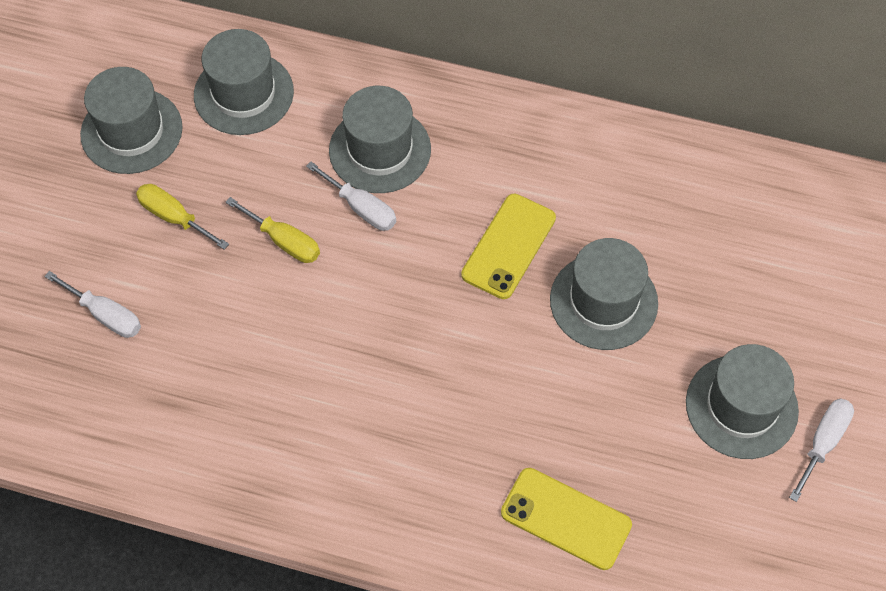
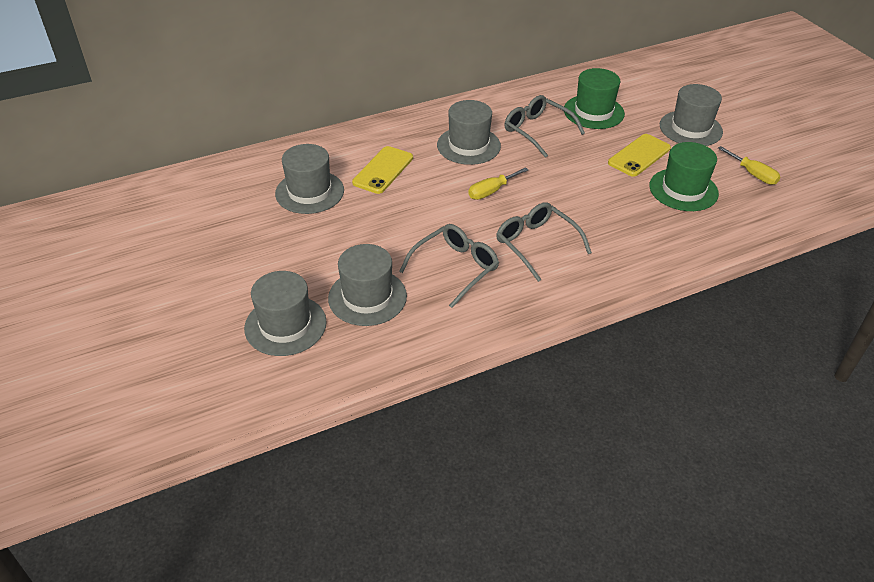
green hat: 0 -> 2
grey glasses: 0 -> 3
white screwdriver: 3 -> 0

